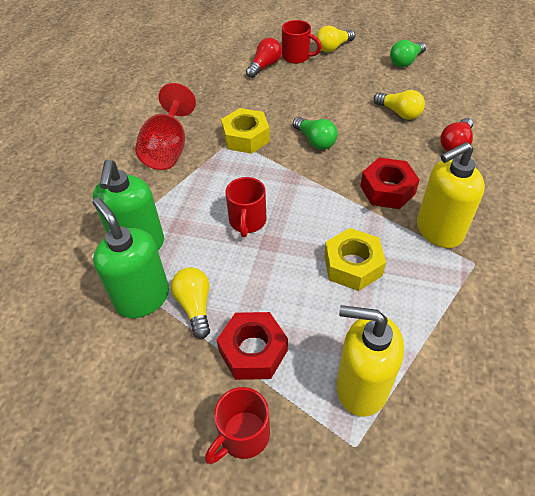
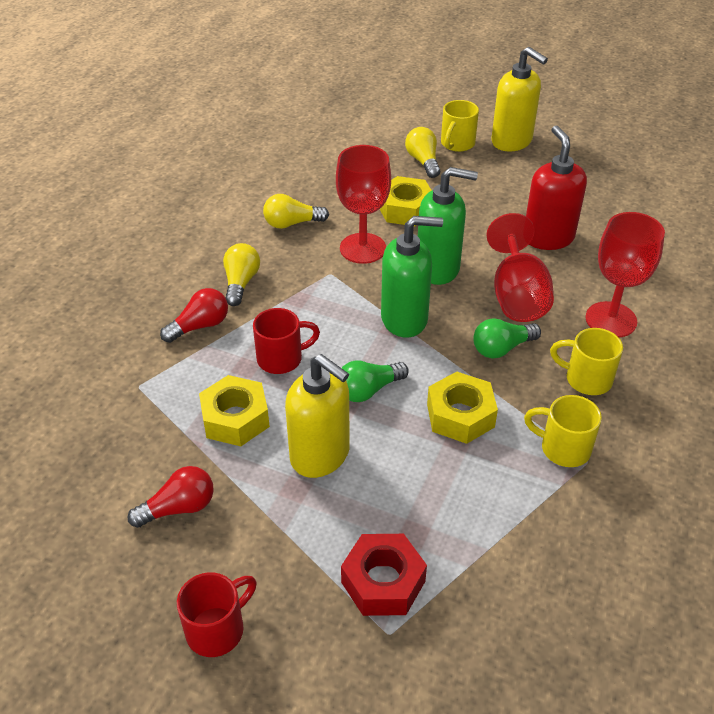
red goblet: 1 -> 3
red mug: 3 -> 2
red nut: 2 -> 1
red soap dispenser: 0 -> 1
yellow mug: 0 -> 3
yellow nut: 2 -> 3

